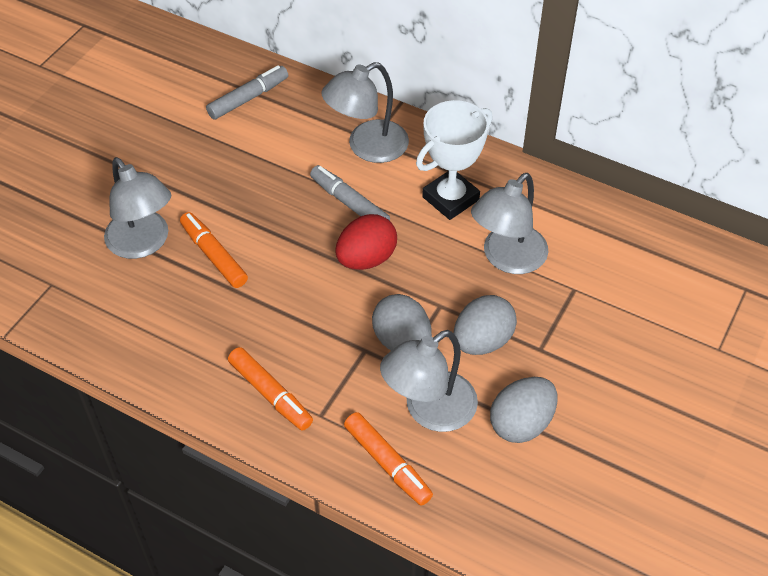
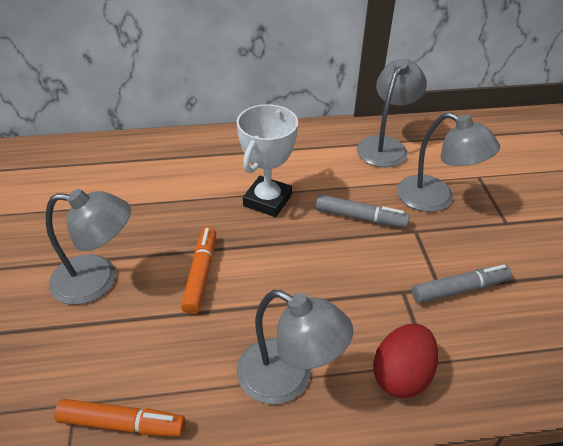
grey egg: 3 -> 0
orange marker: 3 -> 2

